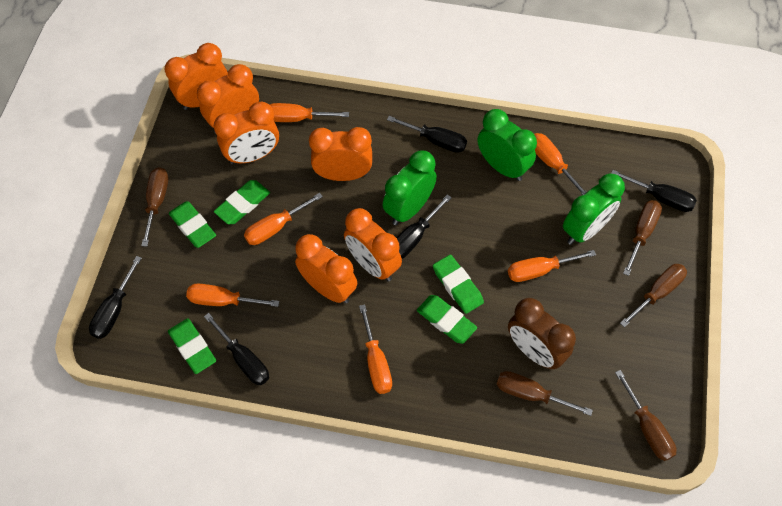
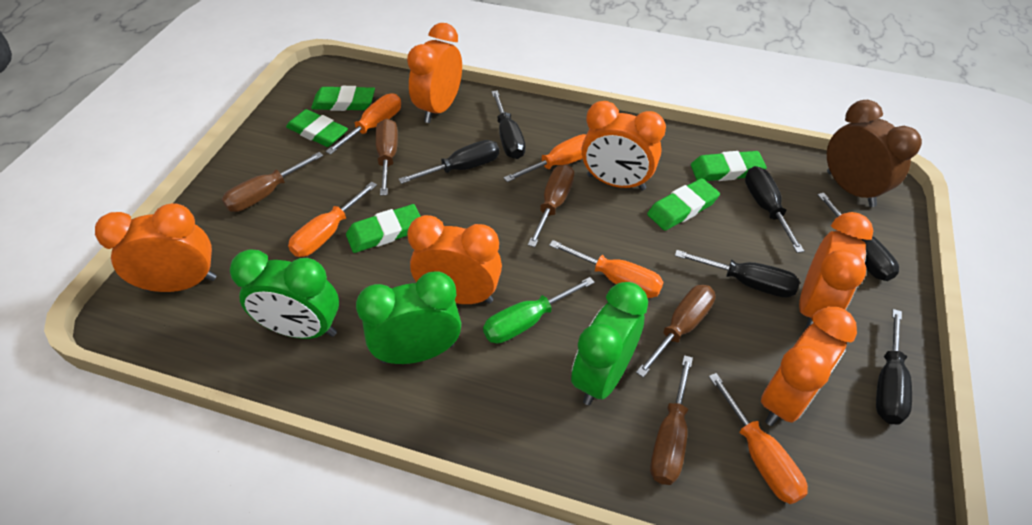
black screwdriver: 5 -> 6
green screwdriver: 0 -> 1
orange screwdriver: 6 -> 5

